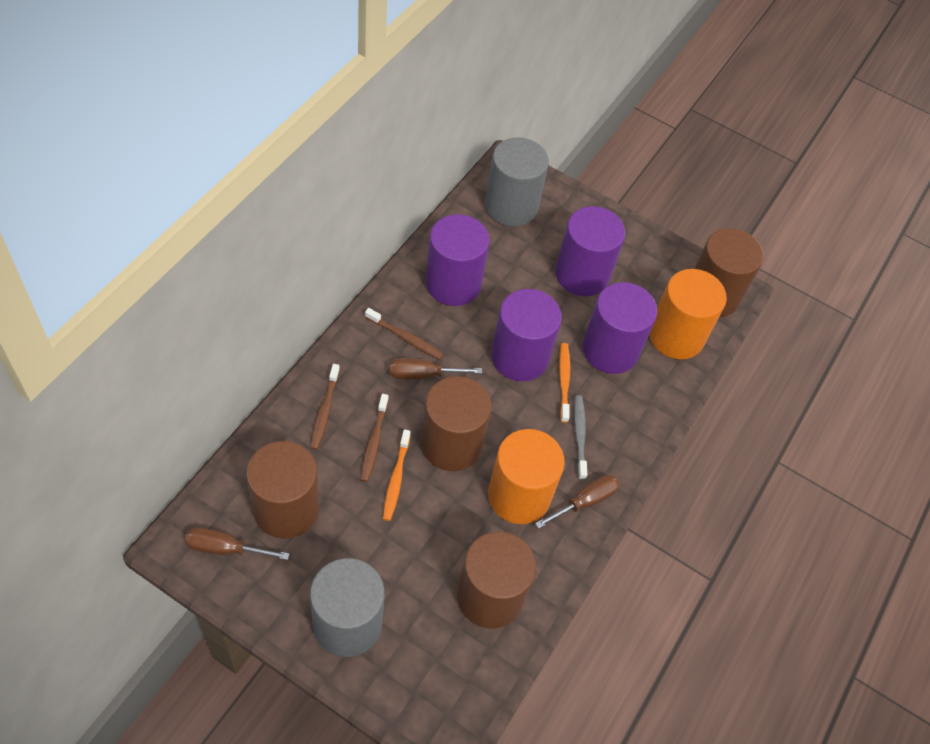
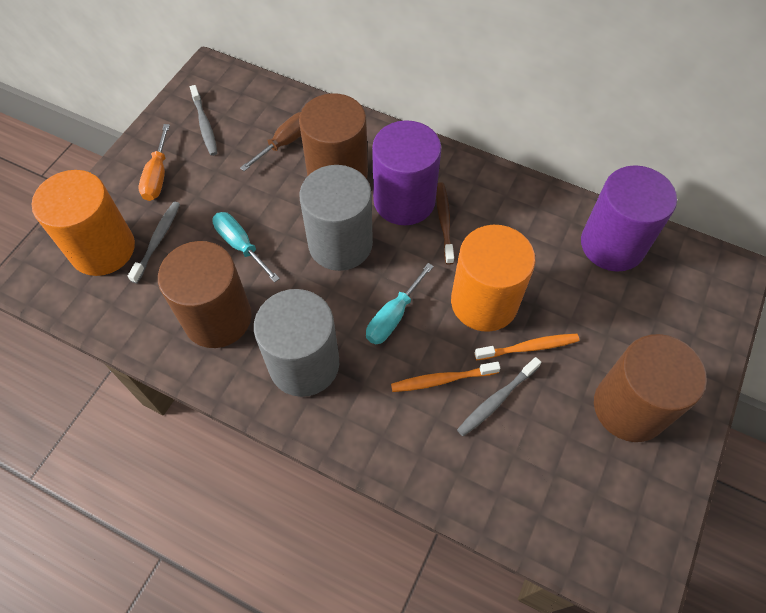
brown cylinder: 4 -> 3
brown screwdriver: 3 -> 1
brown toothbrush: 3 -> 1
grey toothbrush: 1 -> 3
orange screwdriver: 0 -> 1
purple cylinder: 4 -> 2
turquoise screwdriver: 0 -> 2

